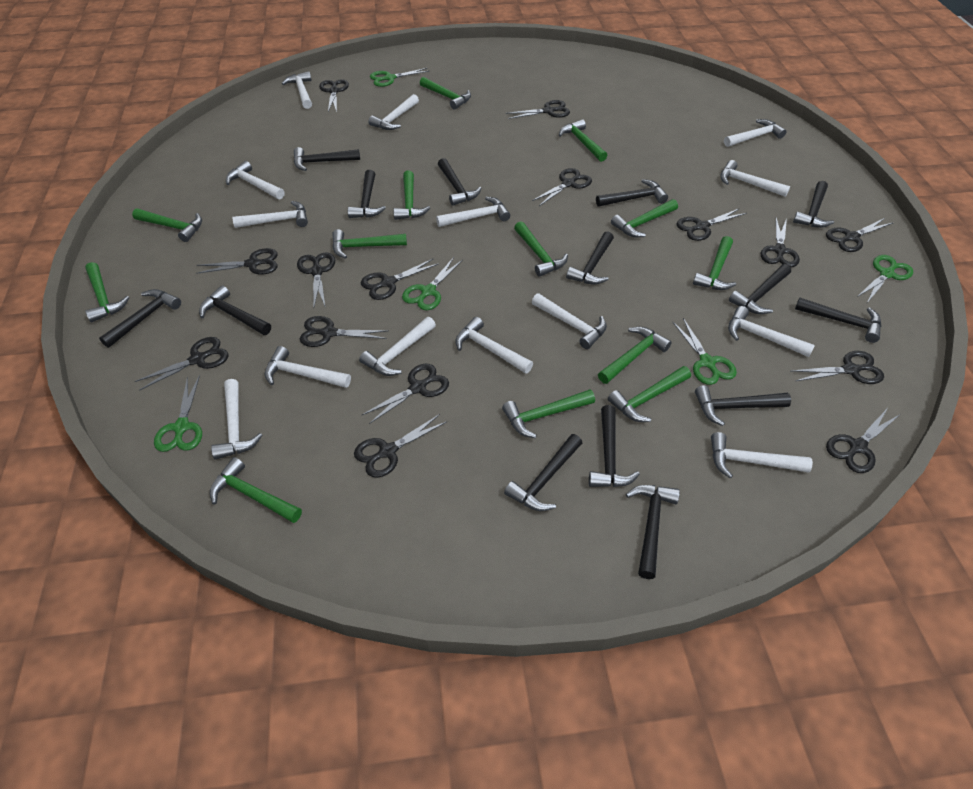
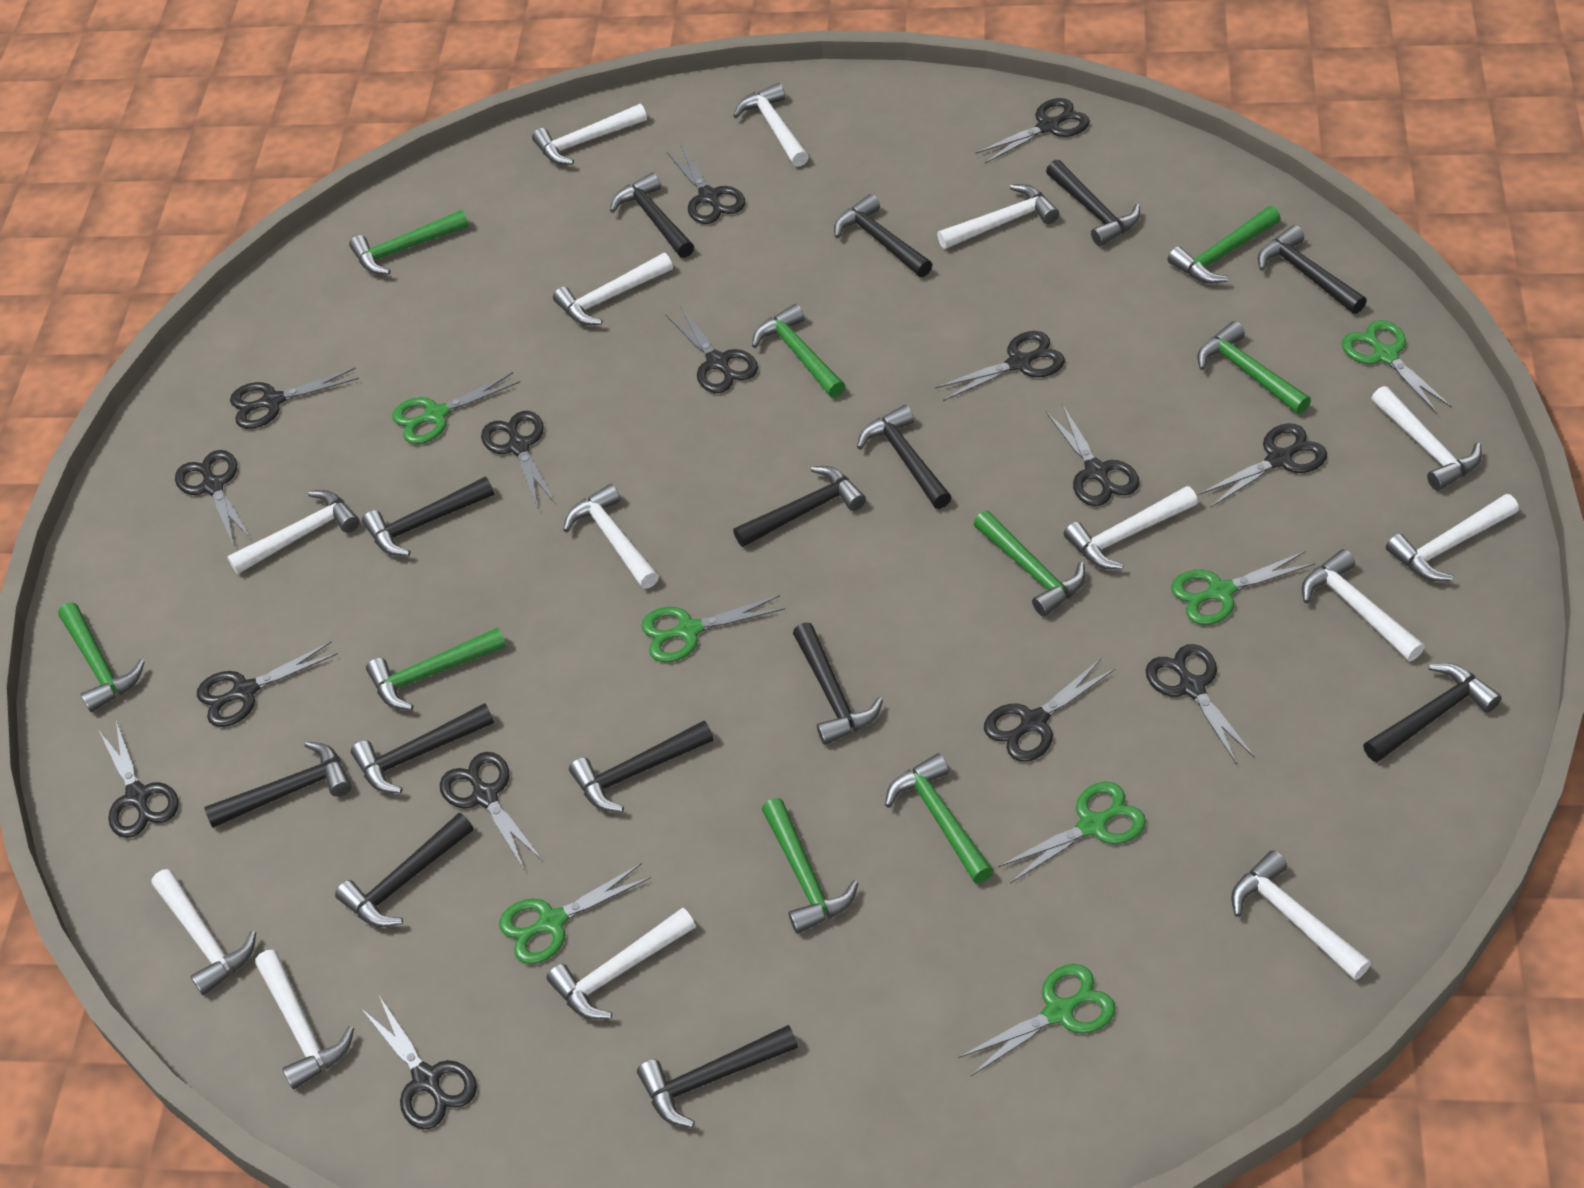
green hammer: 13 -> 9
green scissors: 5 -> 7

